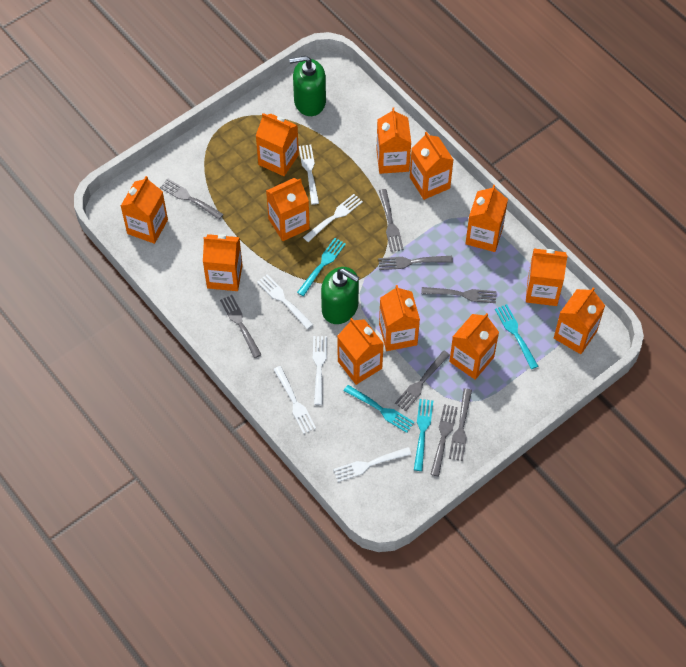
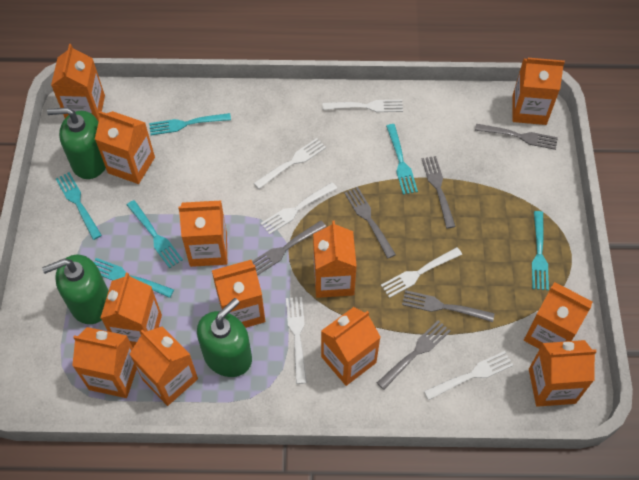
green soap dispenser: 2 -> 3
grey fork: 8 -> 6
turquoise fork: 4 -> 6

